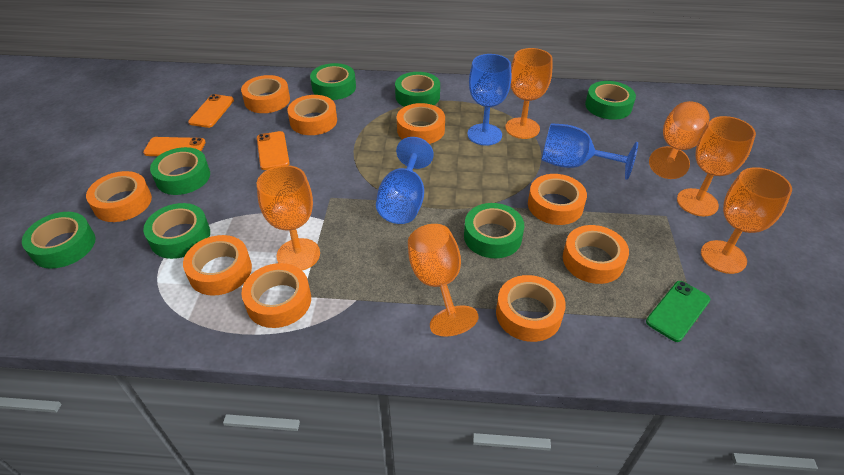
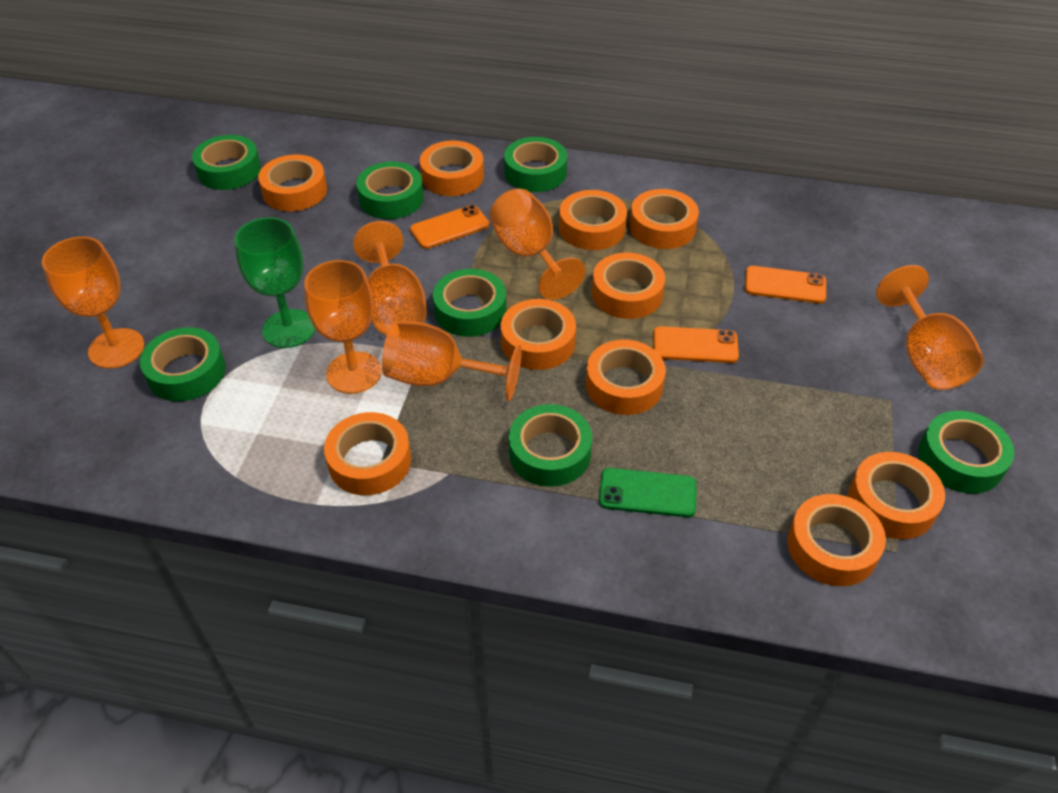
blue goblet: 3 -> 0
green goblet: 0 -> 1
orange tape: 9 -> 10

